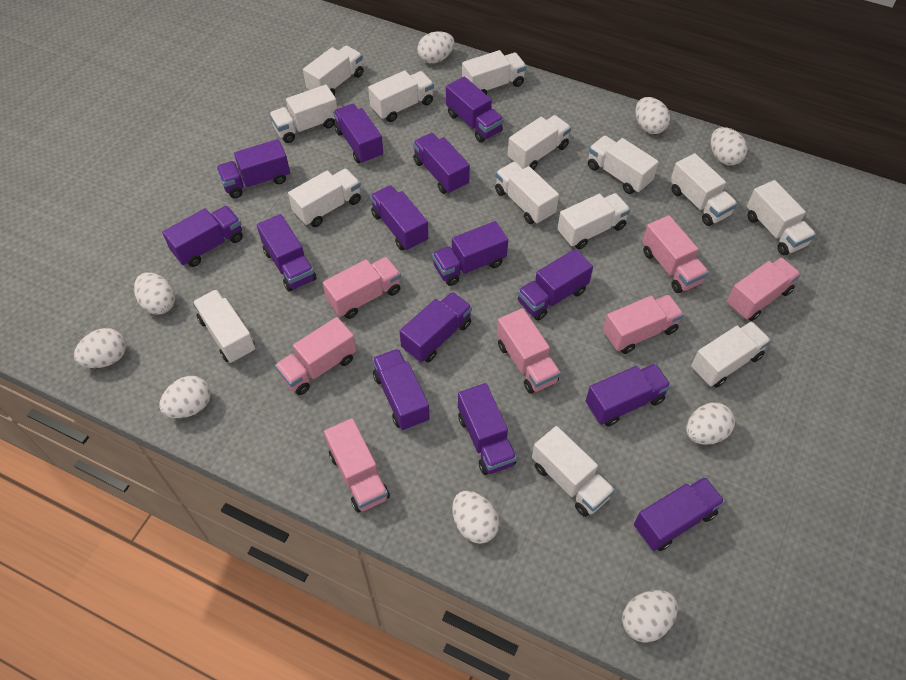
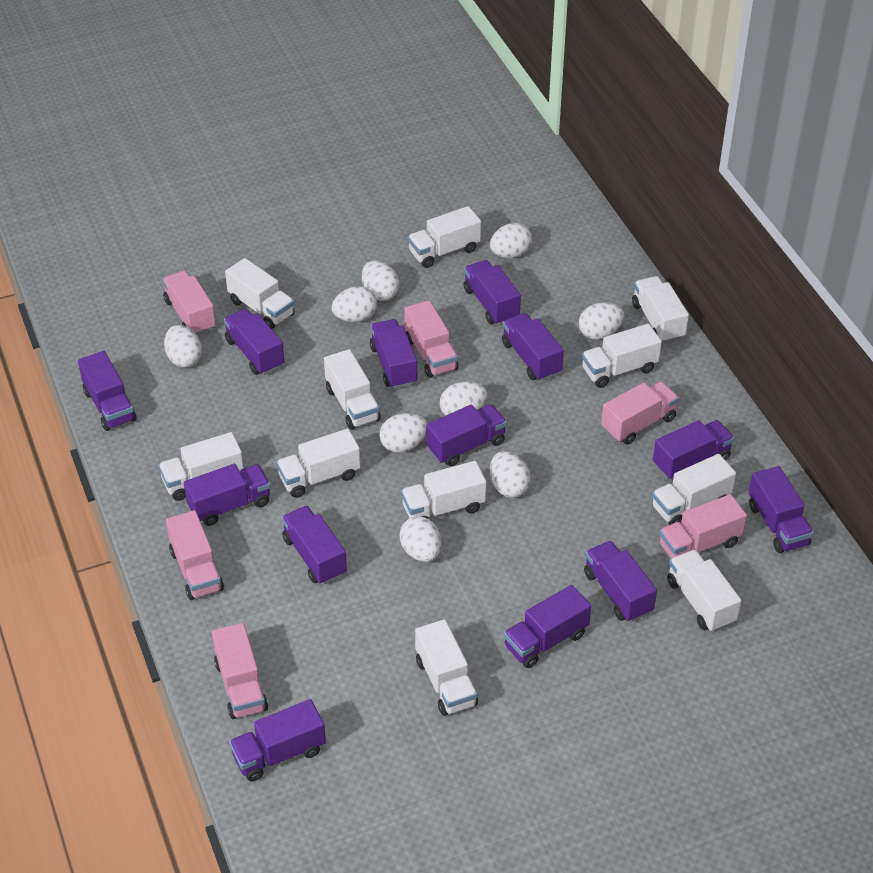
pink truck: 7 -> 6
purple truck: 14 -> 13
white truck: 14 -> 11

